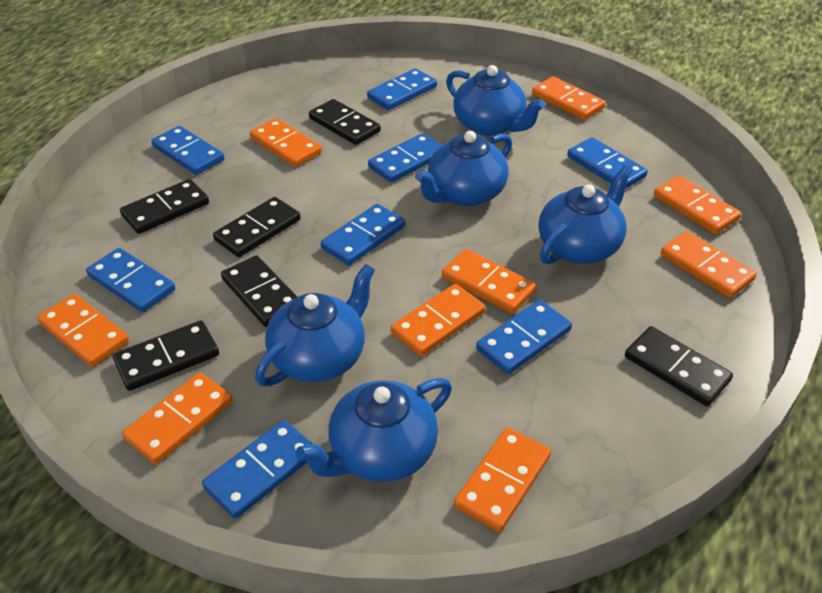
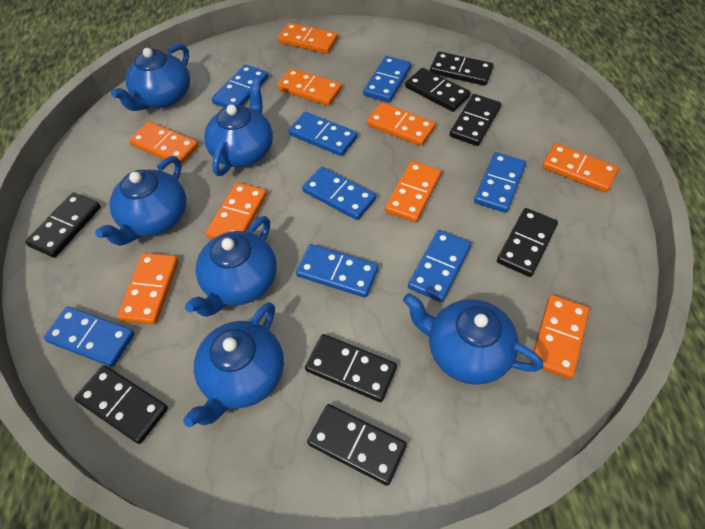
black domino: 6 -> 8
blue teapot: 5 -> 6

